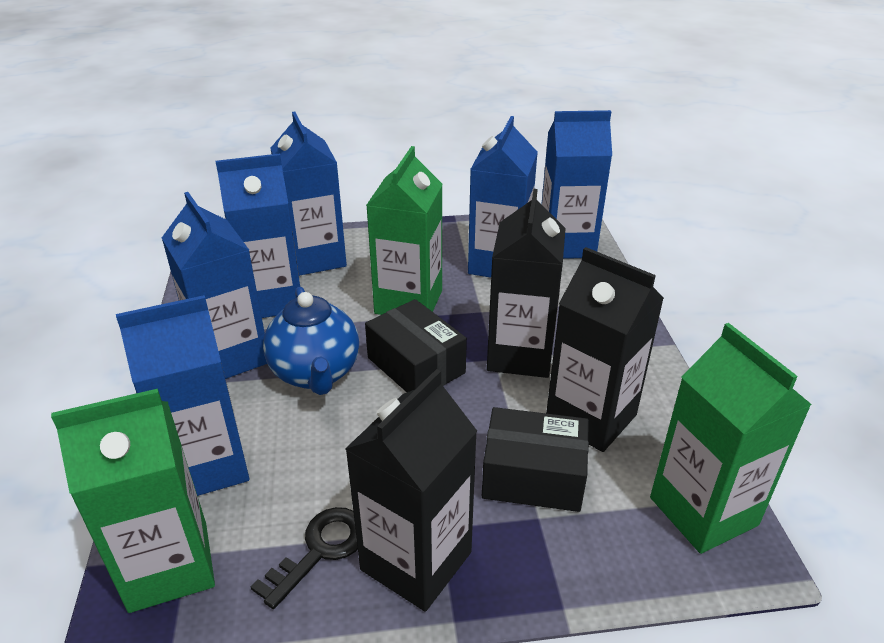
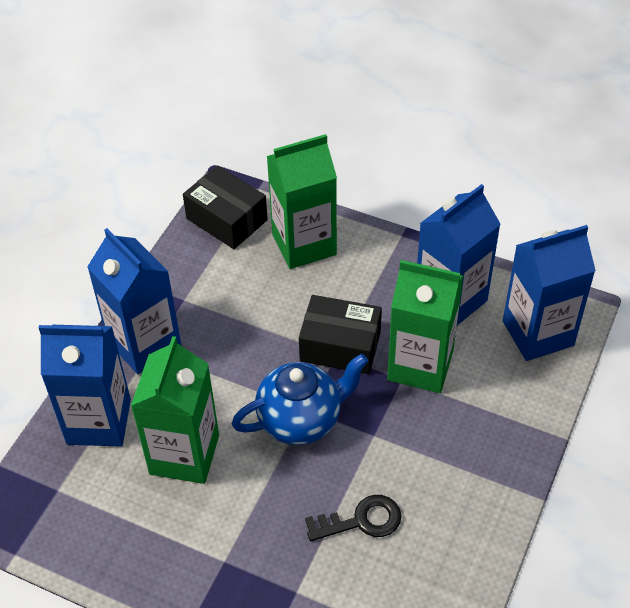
black carton: 3 -> 0
blue carton: 6 -> 4

